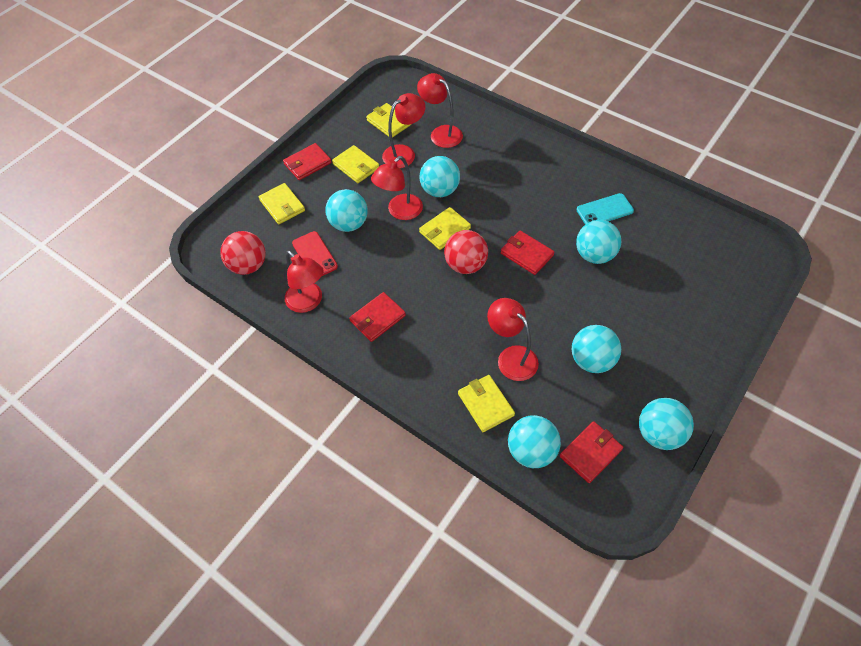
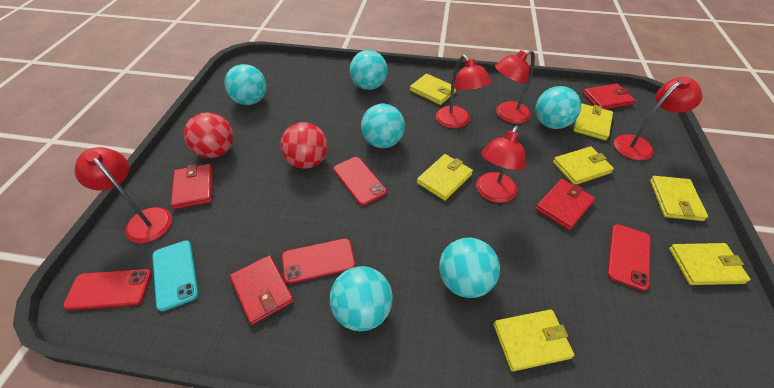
red phone: 1 -> 4
yellow wallet: 5 -> 7

